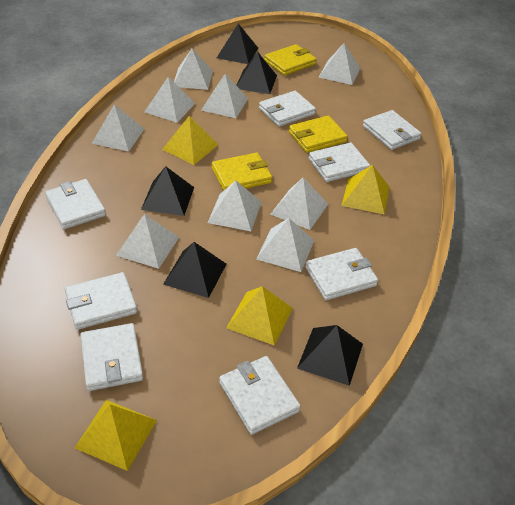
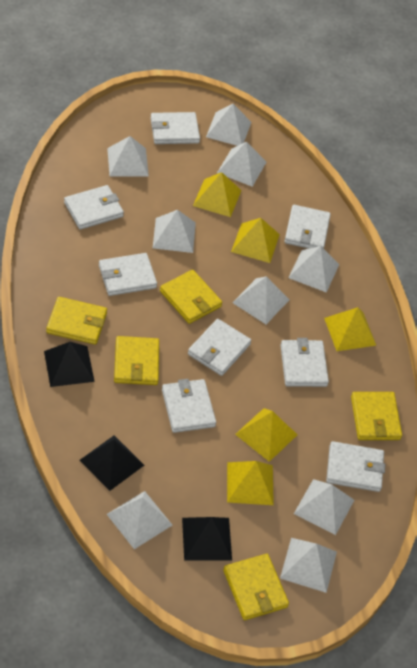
black pyramid: 5 -> 3
yellow pyramid: 4 -> 5
yellow wallet: 3 -> 5

